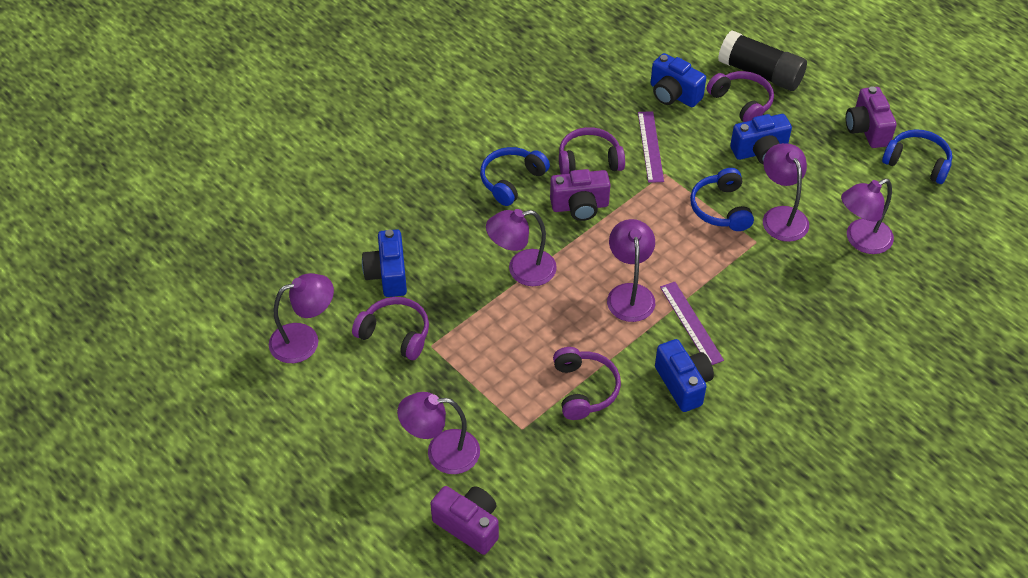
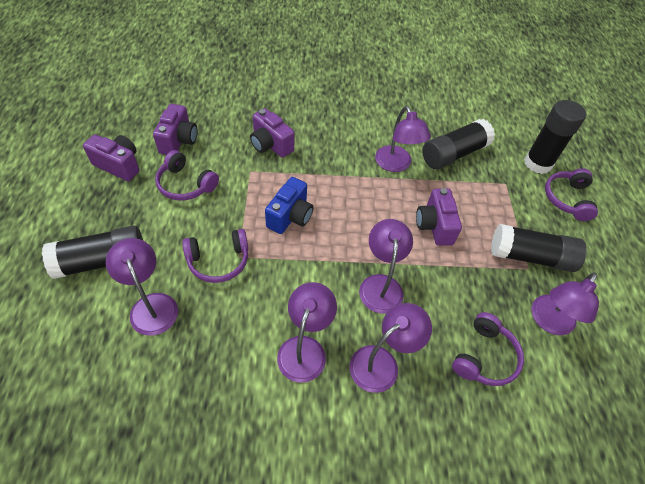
black glue stick: 1 -> 4
blue camera: 4 -> 1
blue headphones: 3 -> 0
purple camera: 3 -> 4
purple ruler: 2 -> 0

